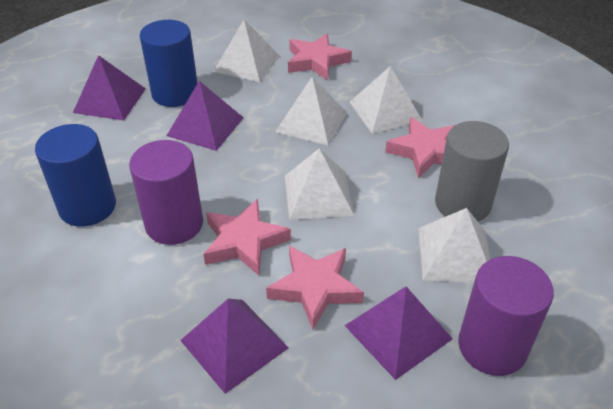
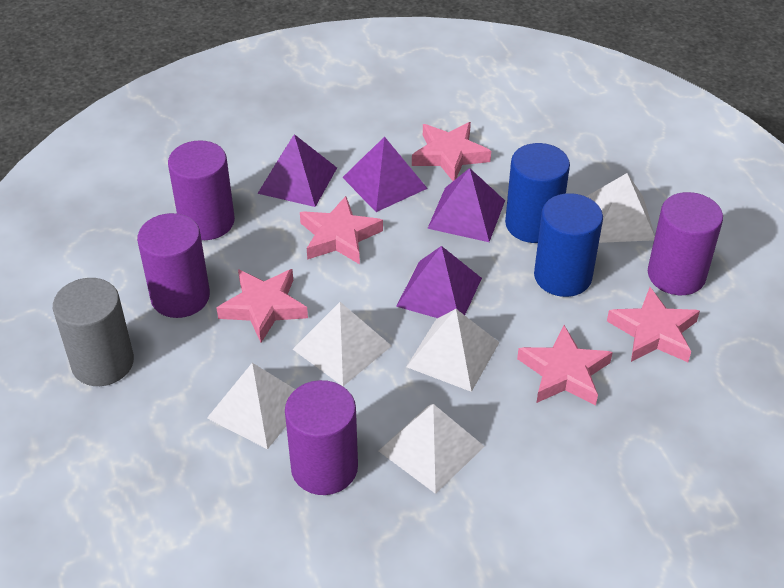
pink star: 4 -> 5
purple cylinder: 2 -> 4

